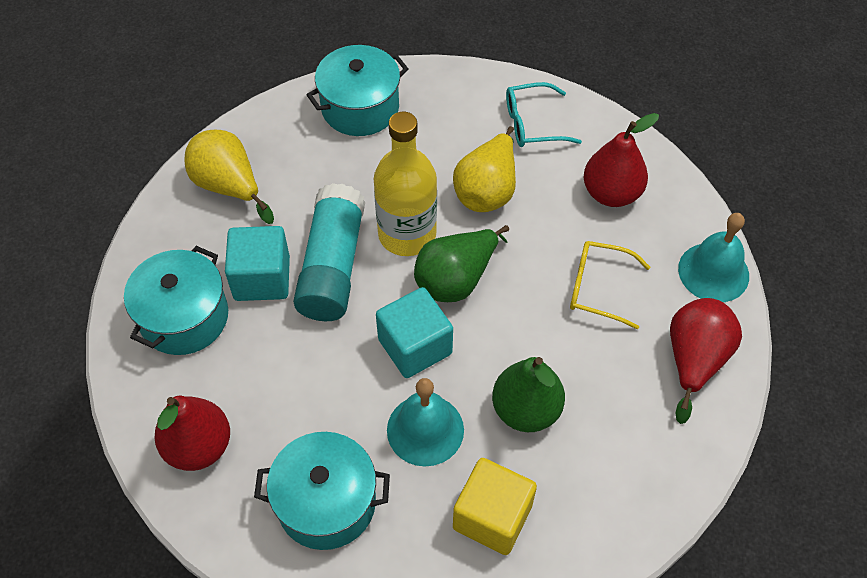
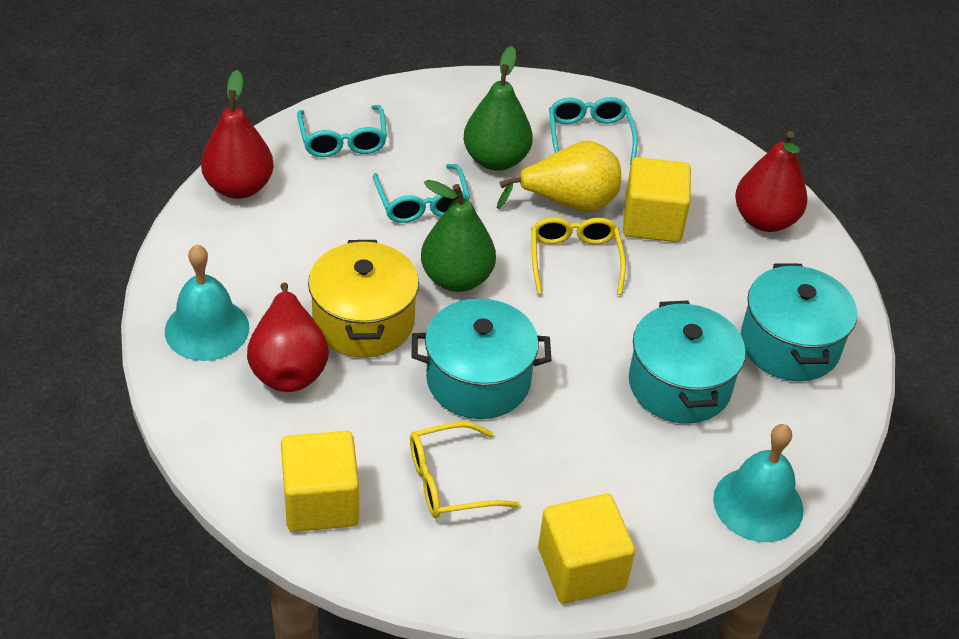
turquoise cube: 2 -> 0
turquoise glasses: 1 -> 3
turquoise glue stick: 1 -> 0
yellow bottle: 1 -> 0
yellow cube: 1 -> 3
yellow glasses: 1 -> 2
yellow pear: 2 -> 1
yellow pot: 0 -> 1

